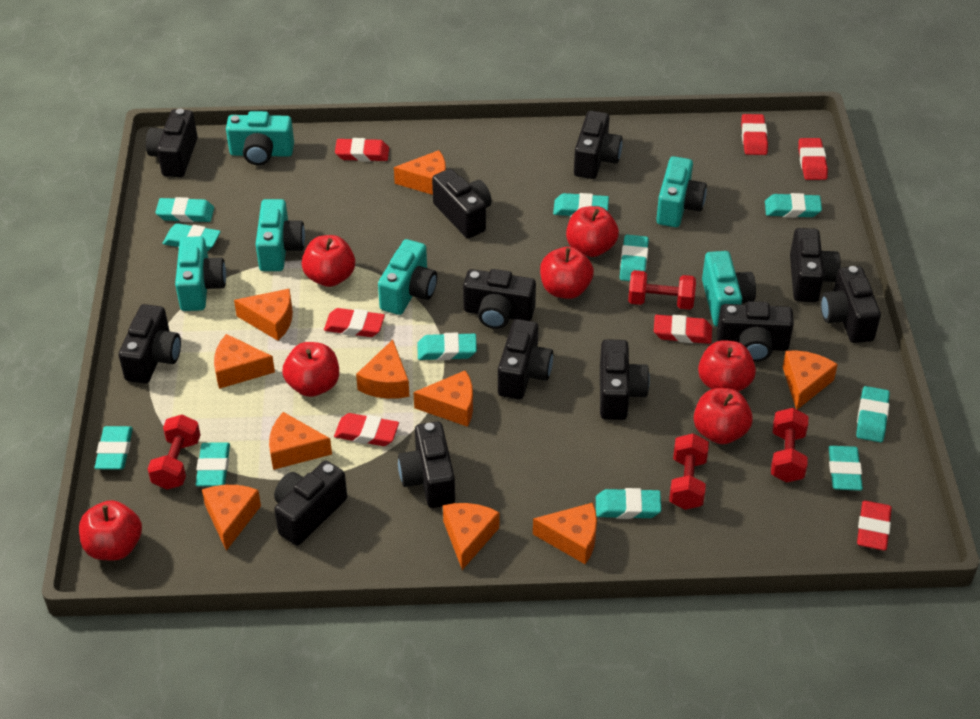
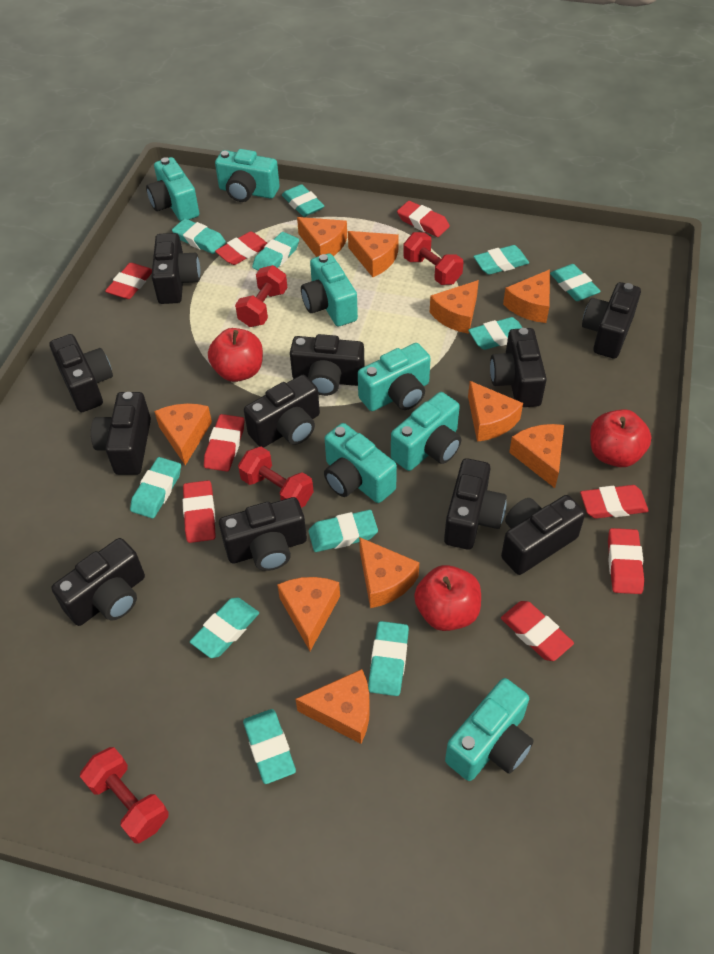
black camera: 12 -> 11
red apple: 7 -> 3
red eraser: 7 -> 8
turquoise camera: 6 -> 7

